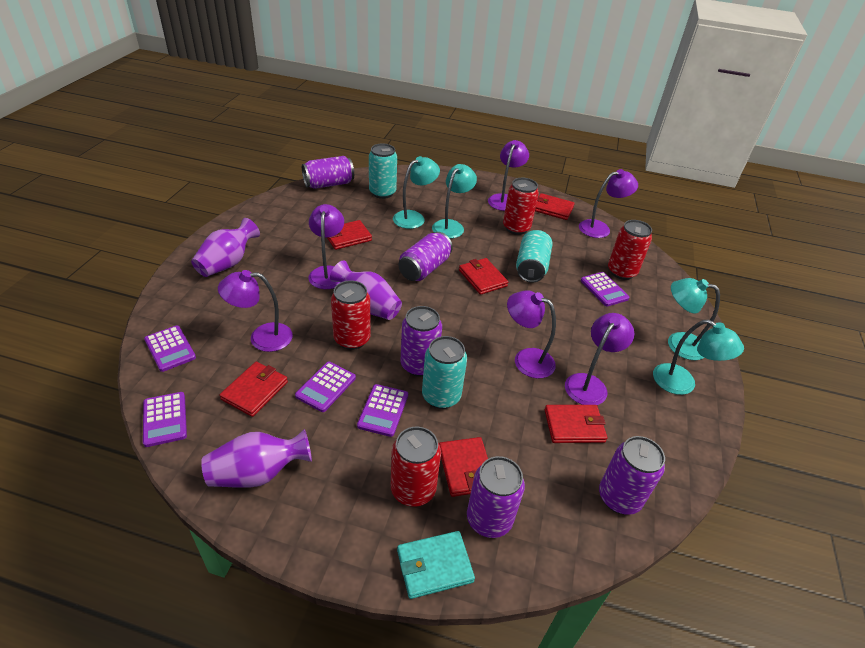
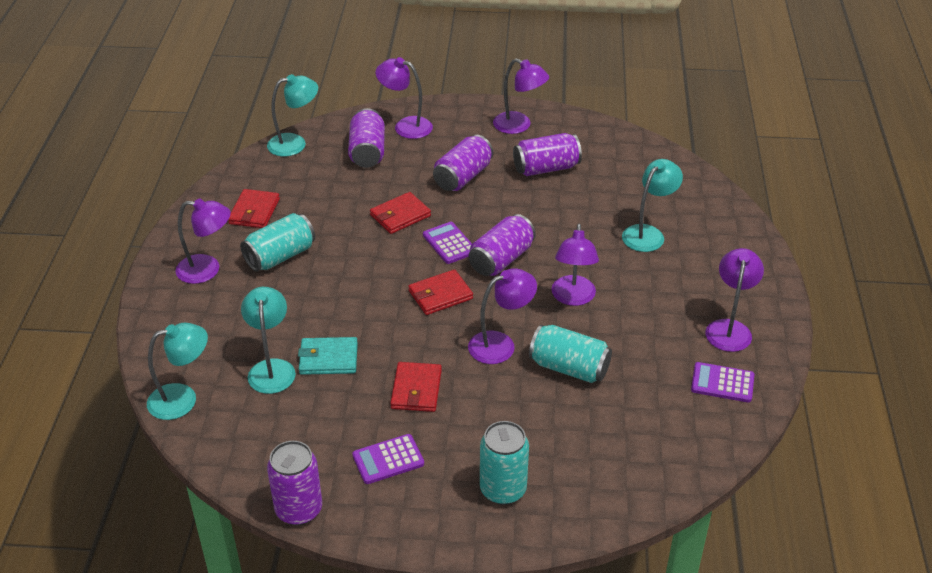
purple calculator: 5 -> 3
purple vase: 3 -> 0
red can: 4 -> 0
red wallet: 6 -> 4

